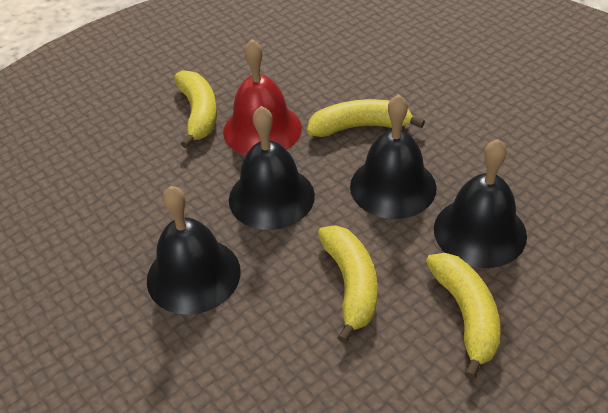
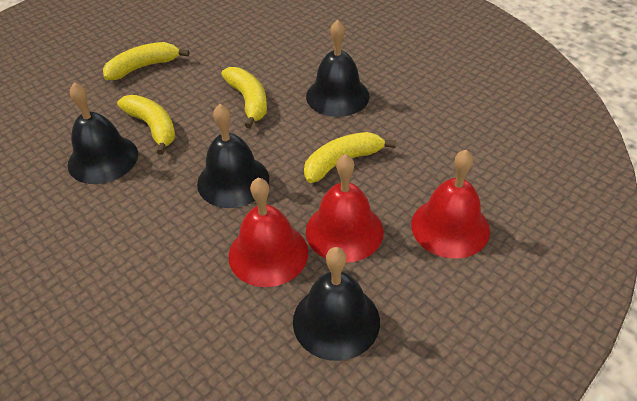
red bell: 1 -> 3

